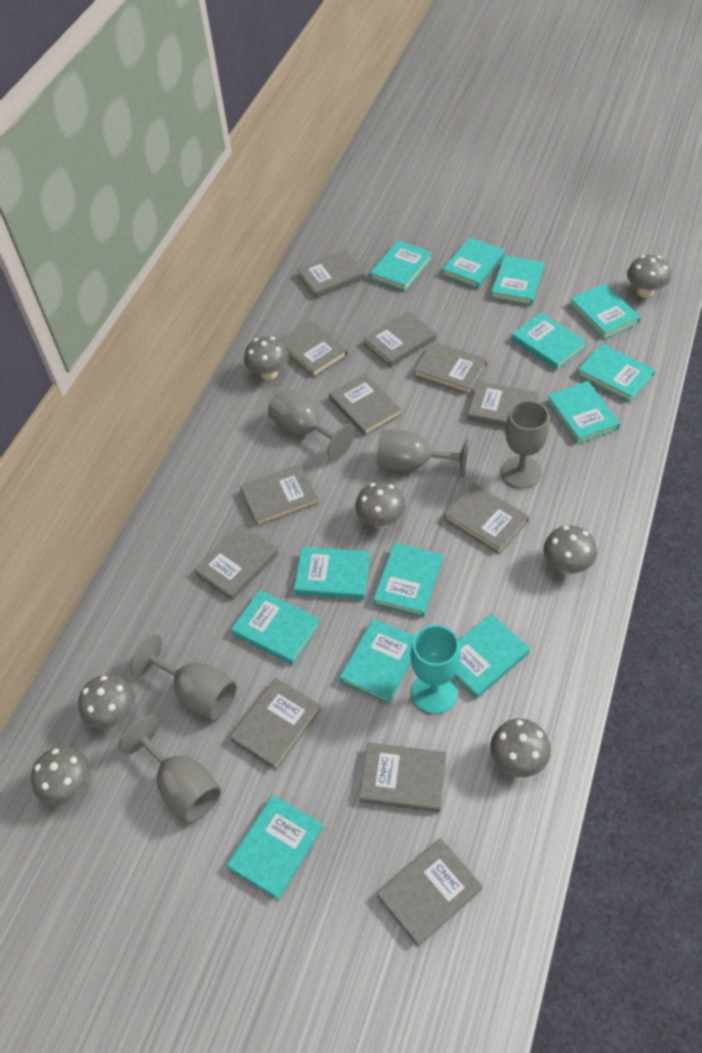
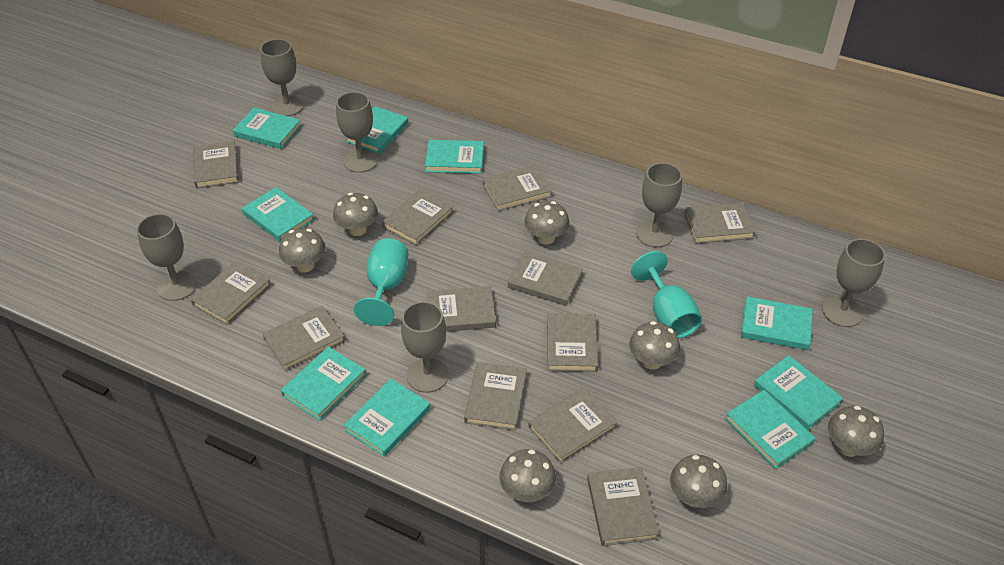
grey goblet: 5 -> 6
turquoise book: 13 -> 9
turquoise goblet: 1 -> 2

